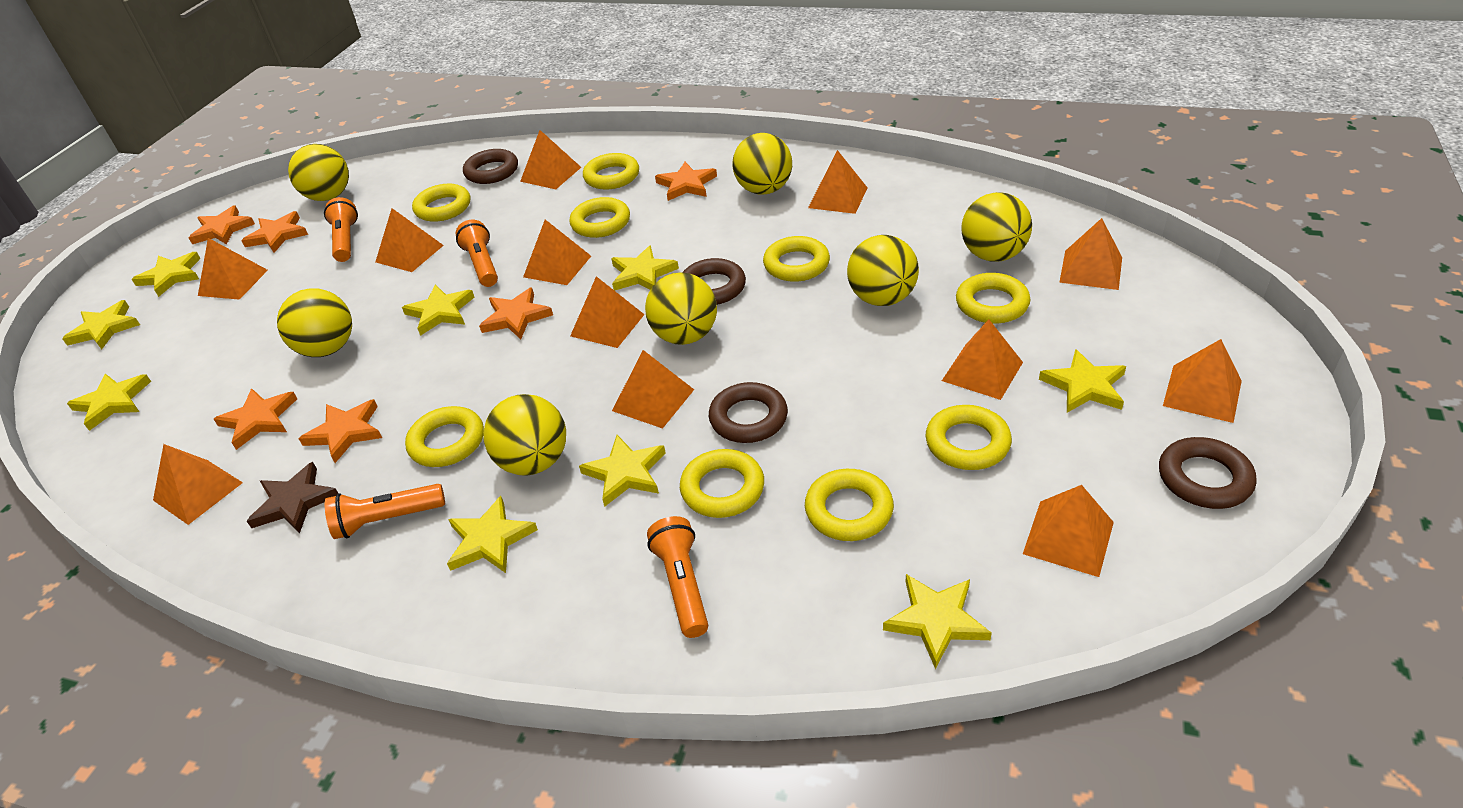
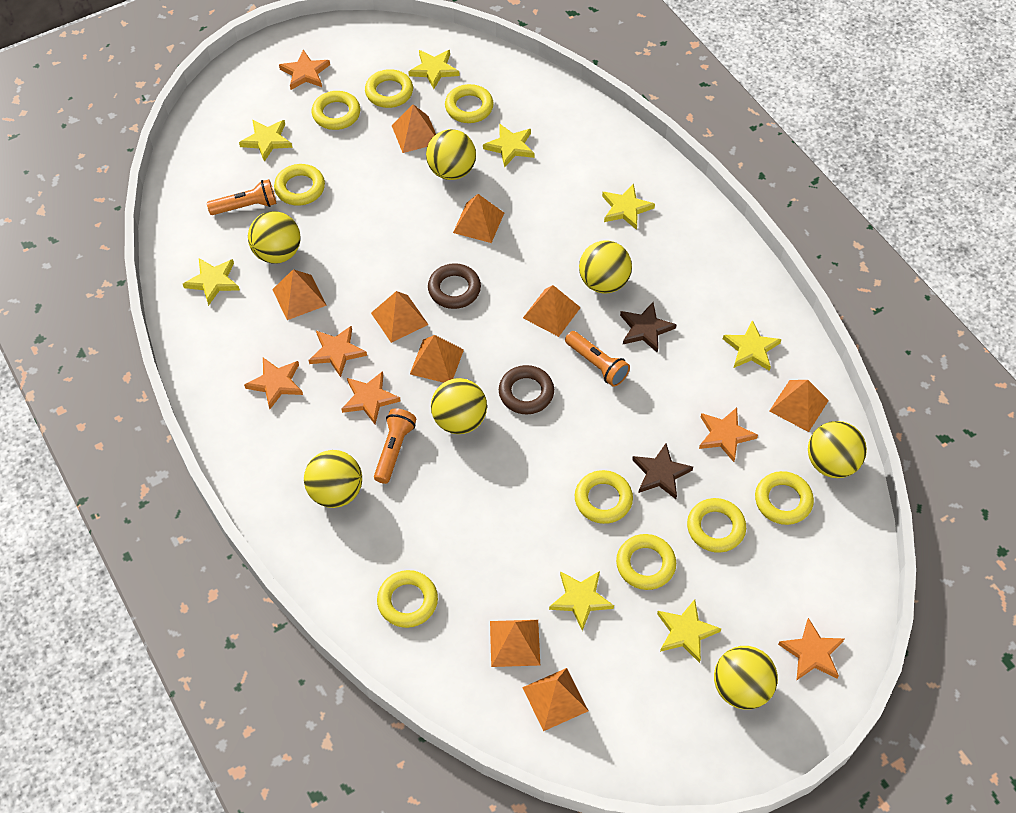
brown ring: 4 -> 2
brown star: 1 -> 2
orange flashlight: 4 -> 3
orange pyramid: 12 -> 9
yellow star: 9 -> 8

